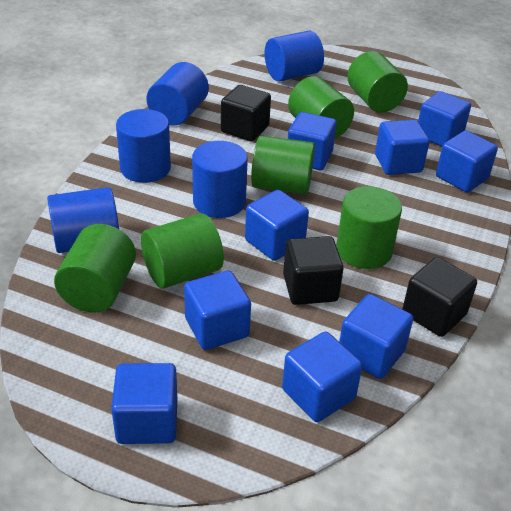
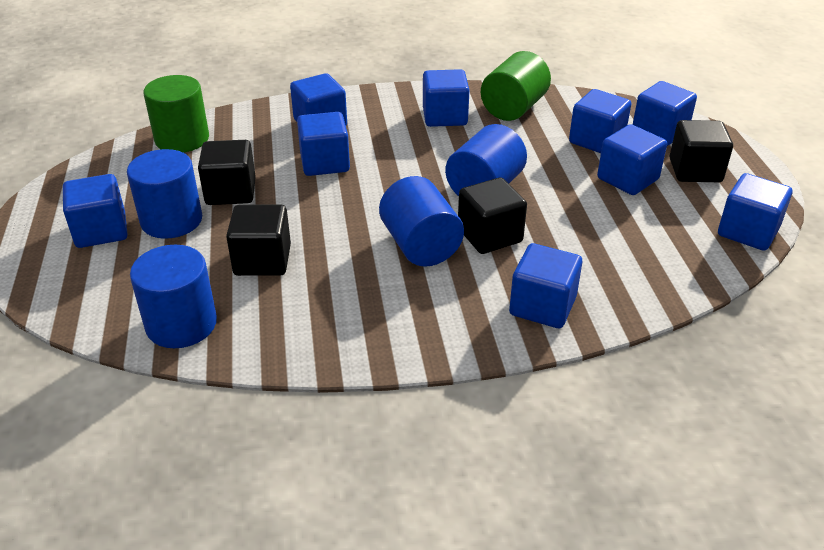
black cube: 3 -> 4
blue cylinder: 5 -> 4
green cylinder: 6 -> 2

